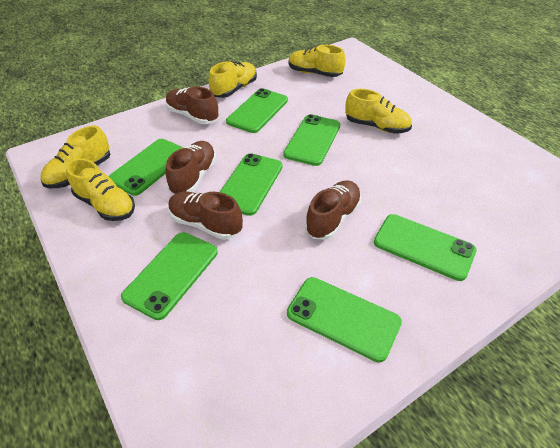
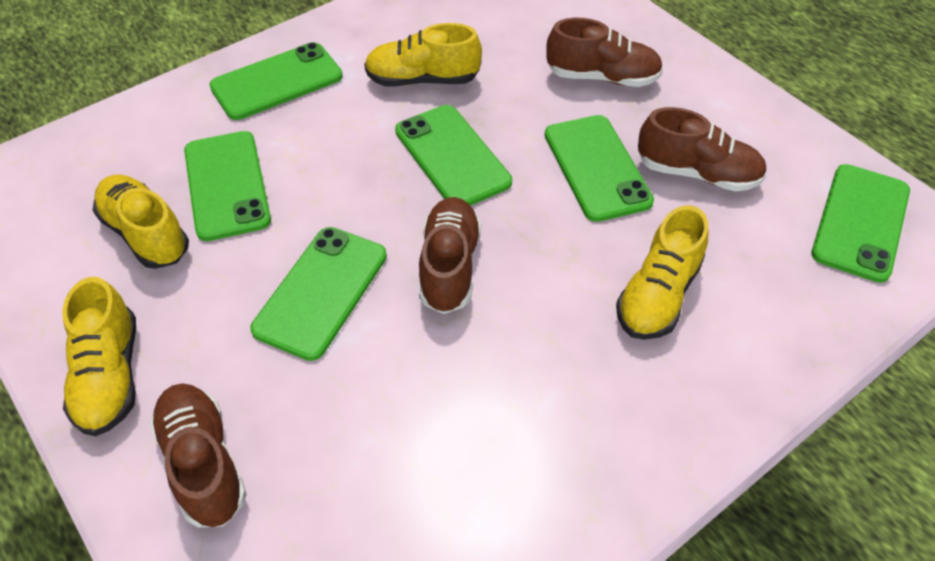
green phone: 7 -> 6
yellow shoe: 5 -> 4

